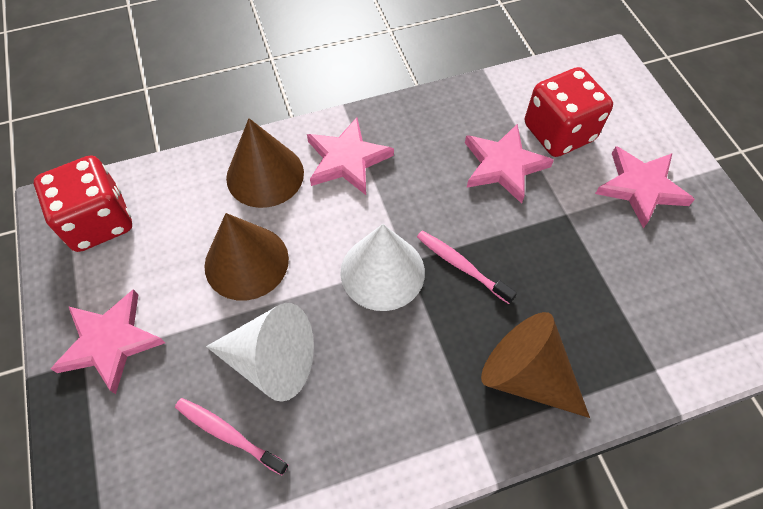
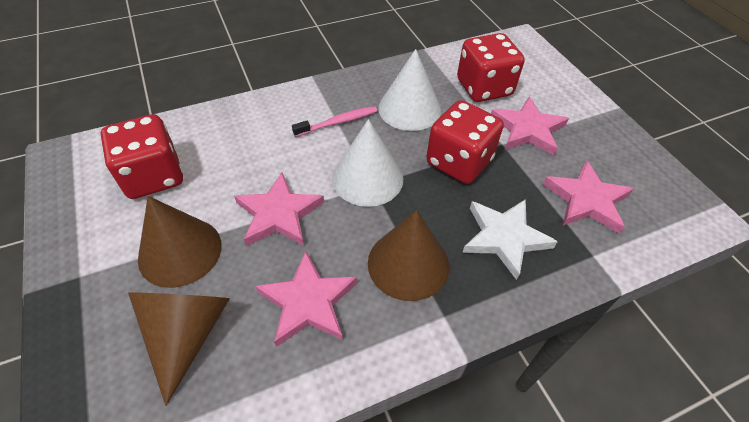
pink toothbrush: 2 -> 1
red dice: 2 -> 3
white star: 0 -> 1

